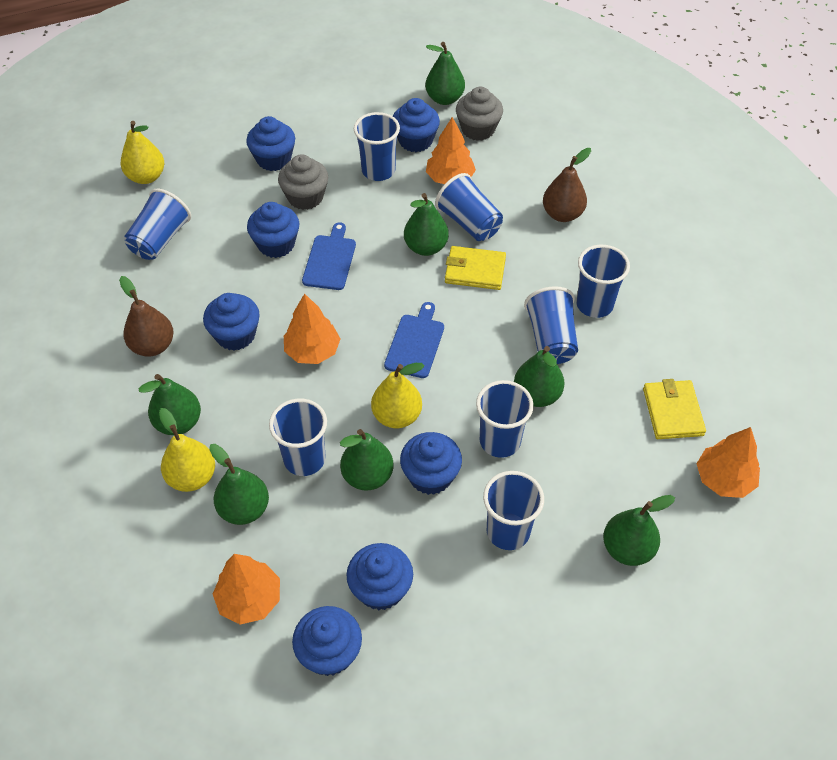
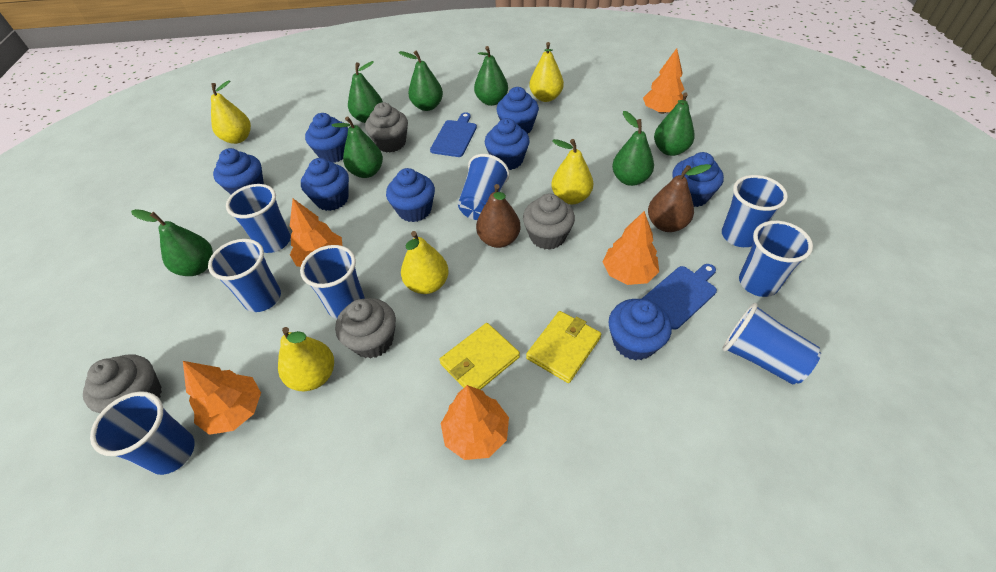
blue cupcake: 7 -> 8
grey cupcake: 2 -> 4
orange tree: 4 -> 5
yellow pear: 3 -> 5

